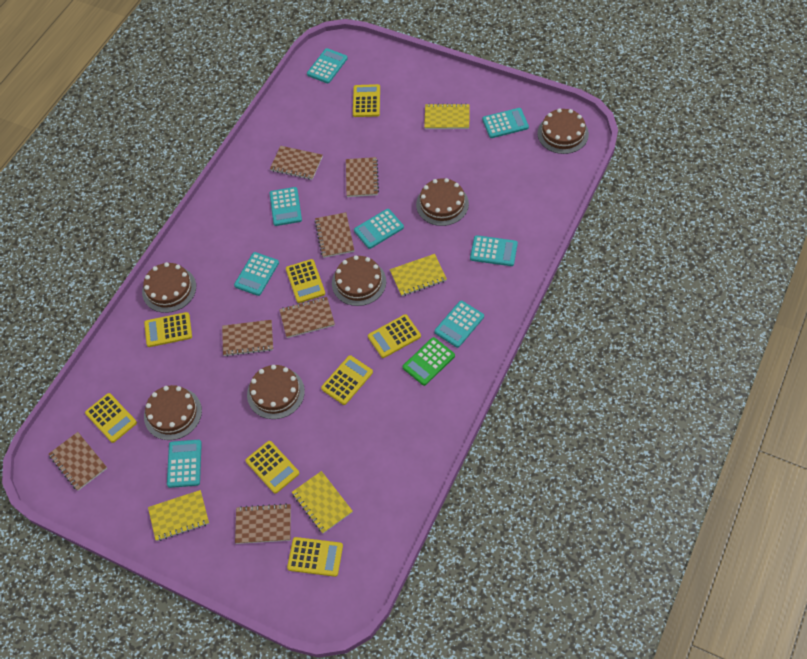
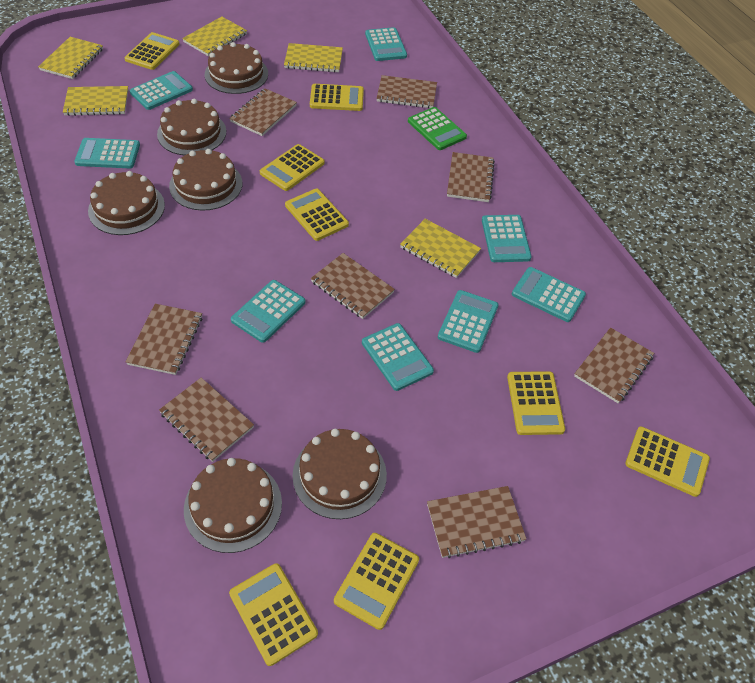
brown notebook: 7 -> 8
yellow notebook: 4 -> 5

